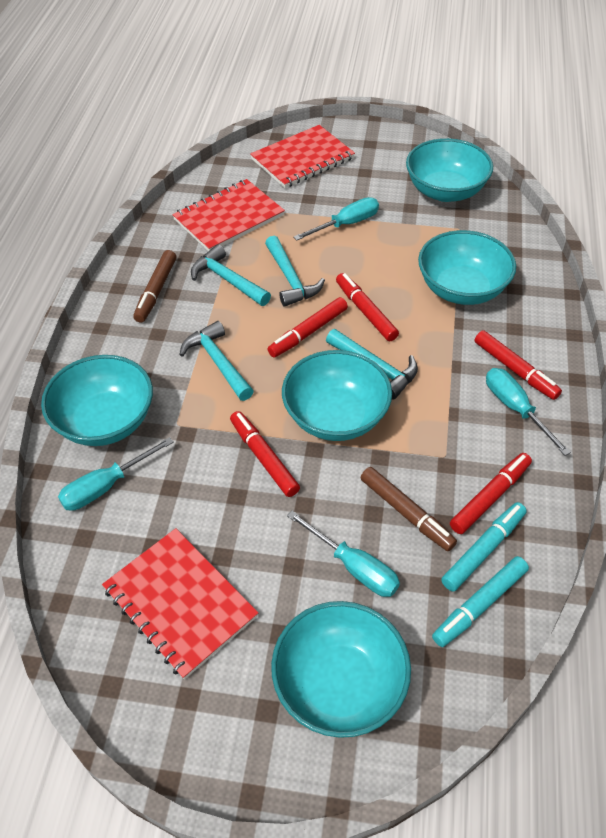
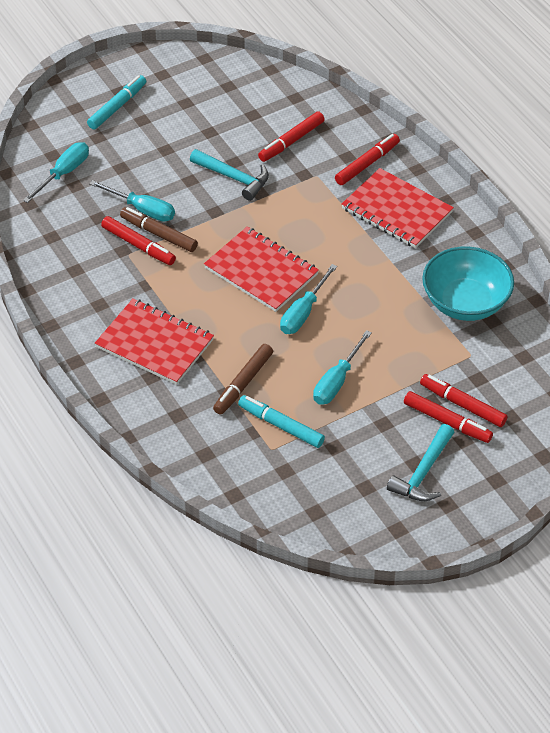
turquoise bowl: 5 -> 1
turquoise hammer: 4 -> 2

